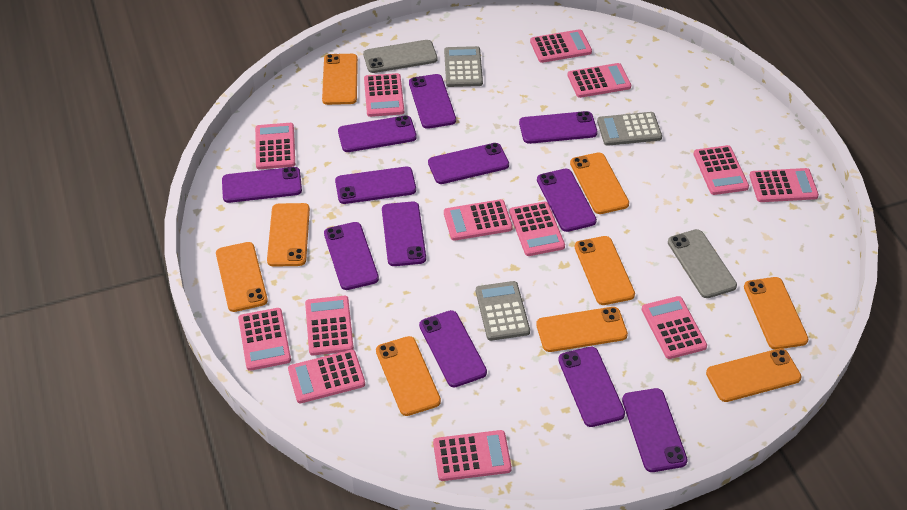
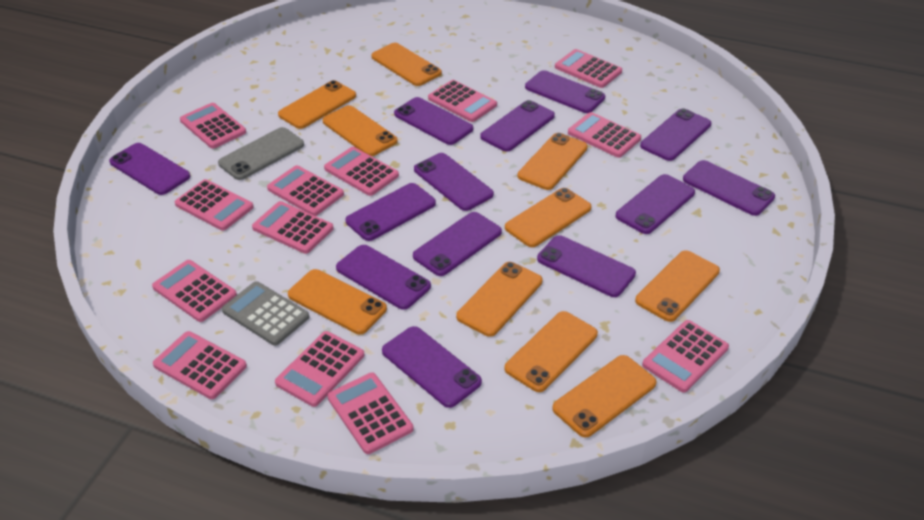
grey calculator: 3 -> 1
grey phone: 2 -> 1
orange phone: 9 -> 10
purple phone: 12 -> 13

